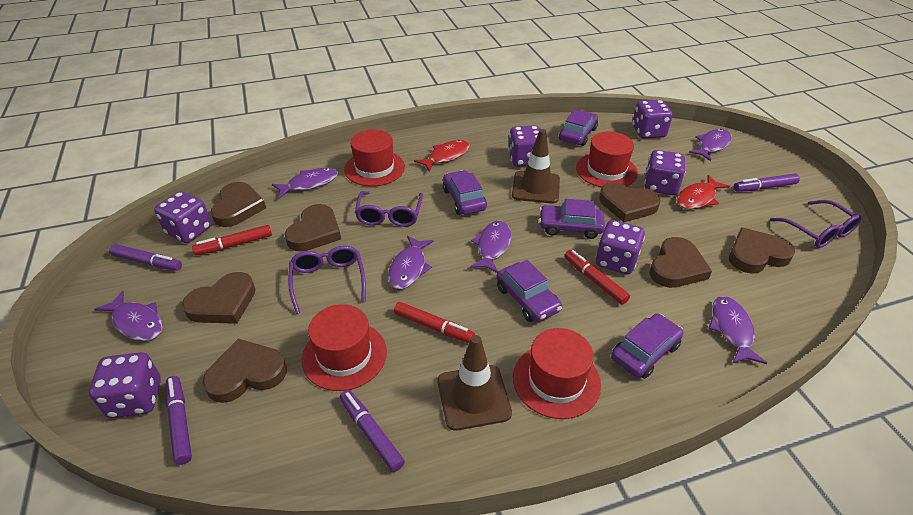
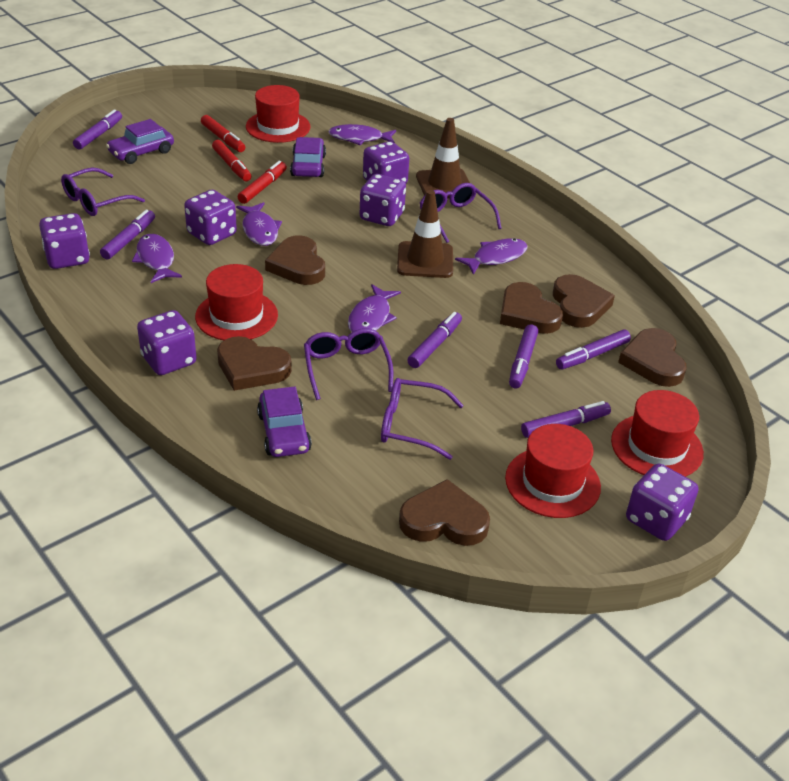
brown heart: 7 -> 6
purple car: 5 -> 3
purple fish: 6 -> 5
purple glasses: 3 -> 4
purple marker: 4 -> 6
red fish: 2 -> 0

